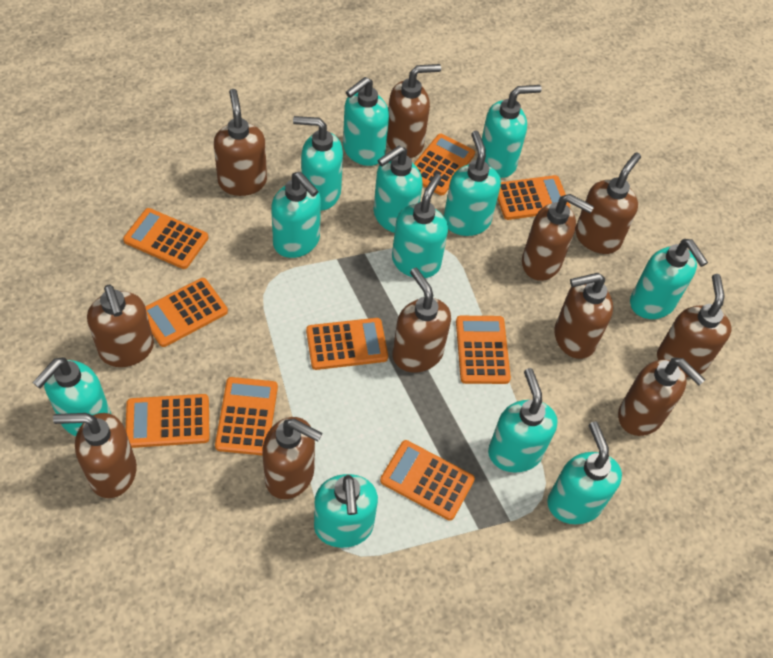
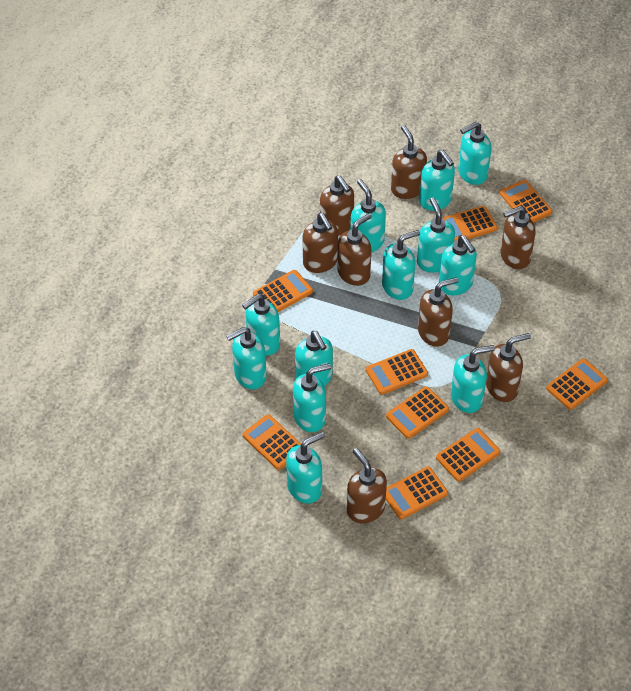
brown soap dispenser: 11 -> 8

